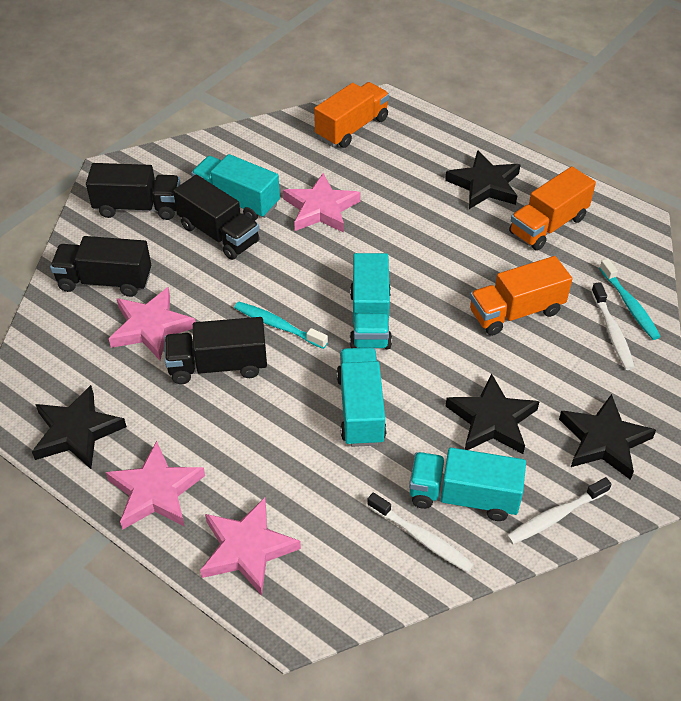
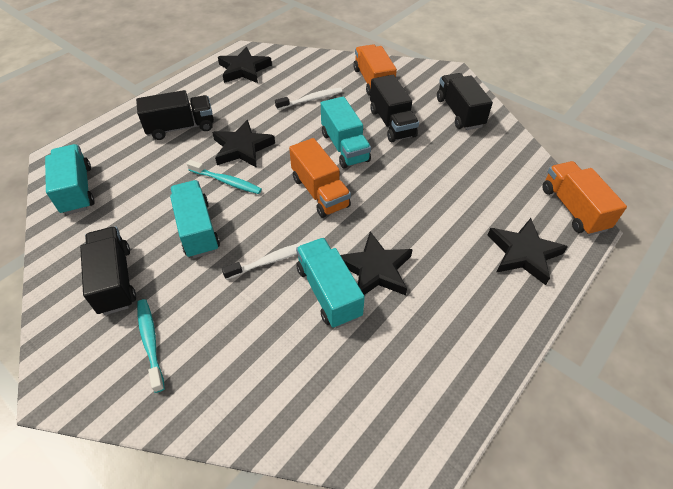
pink star: 4 -> 0
white toothbrush: 3 -> 2

